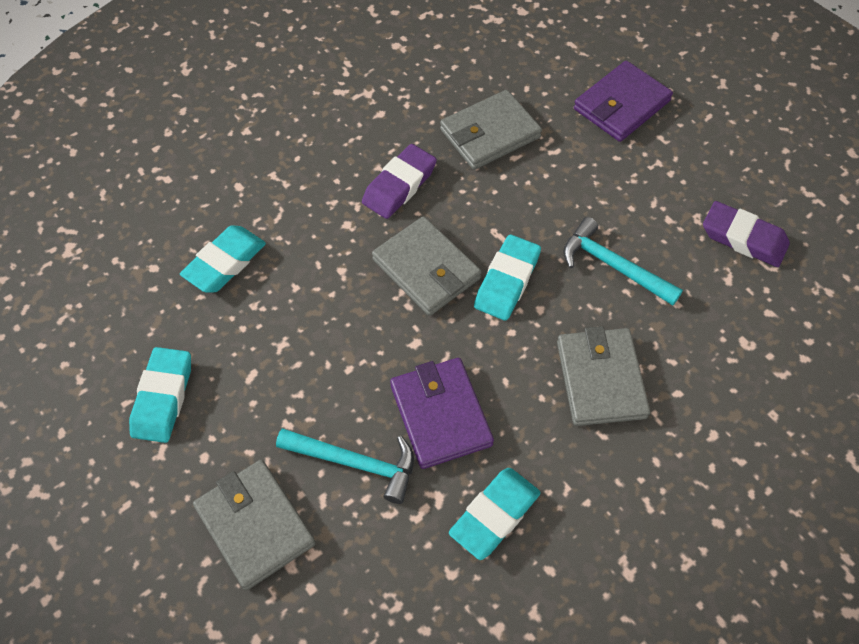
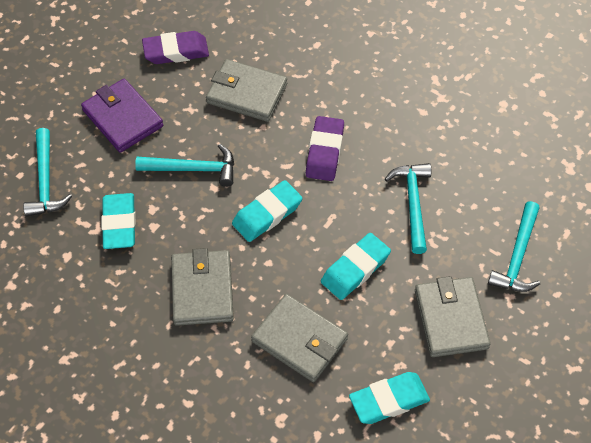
purple wallet: 2 -> 1
turquoise hammer: 2 -> 4

